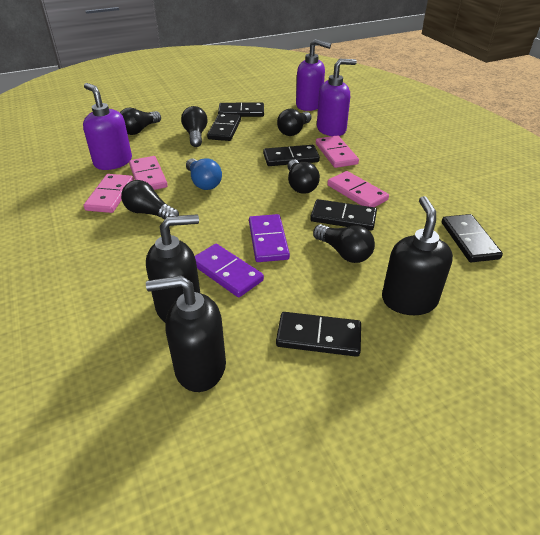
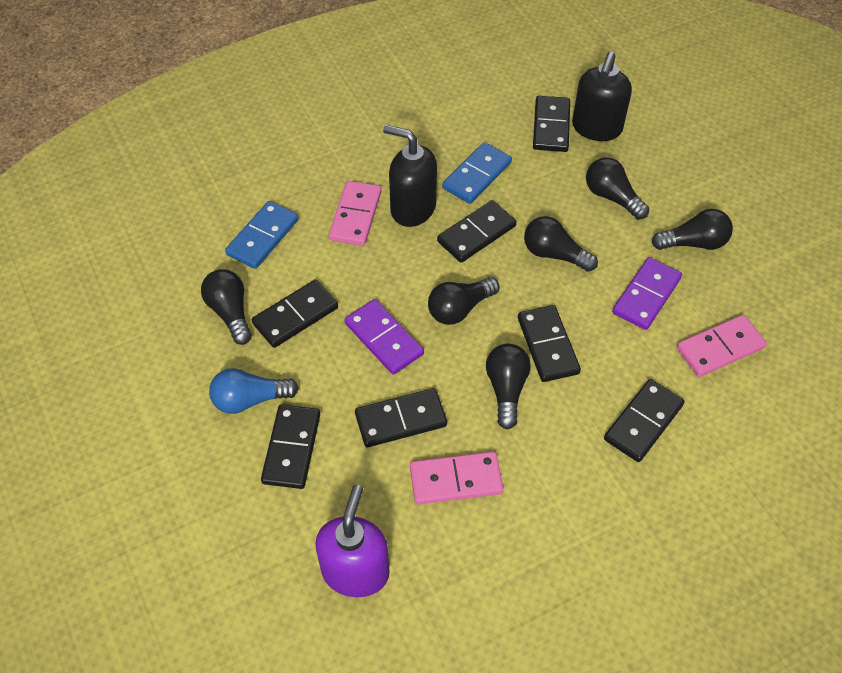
black domino: 6 -> 7
black soap dispenser: 3 -> 2
blue domino: 0 -> 2
pink domino: 4 -> 3
purple soap dispenser: 3 -> 1

